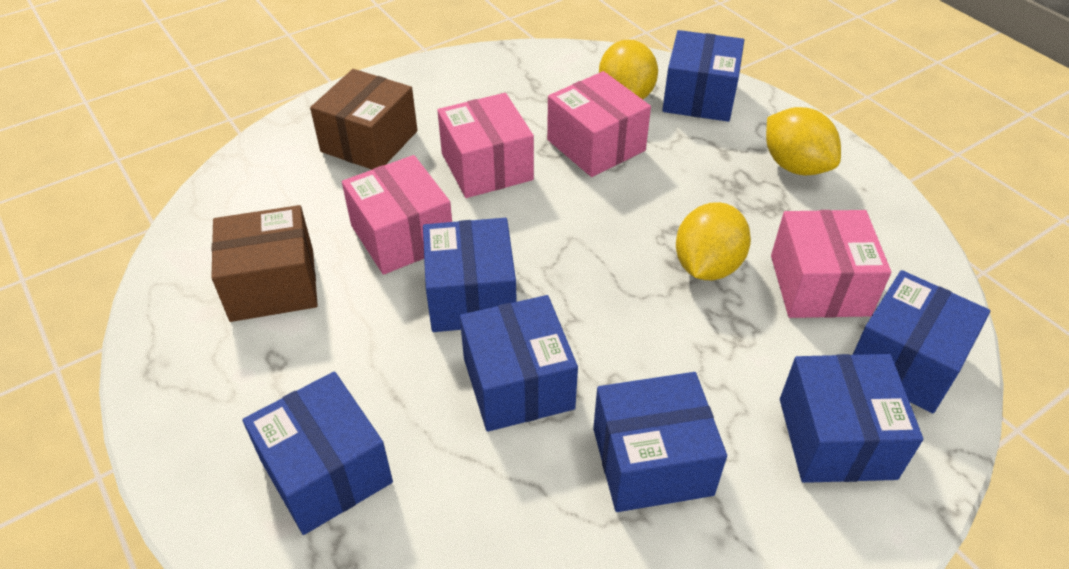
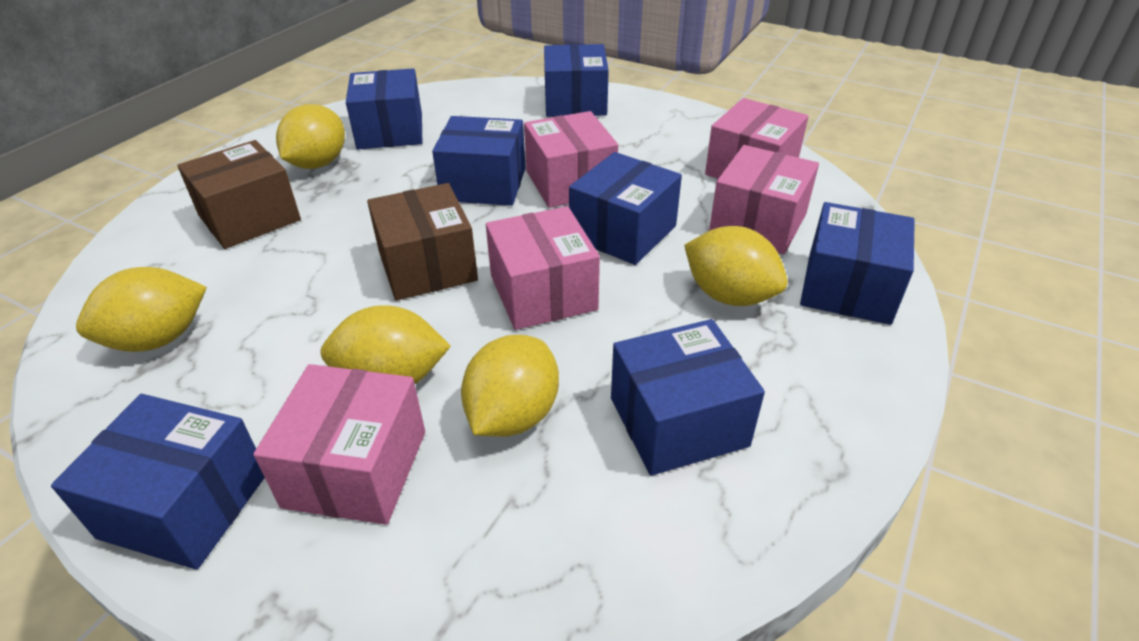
pink box: 4 -> 5
yellow lemon: 3 -> 5

